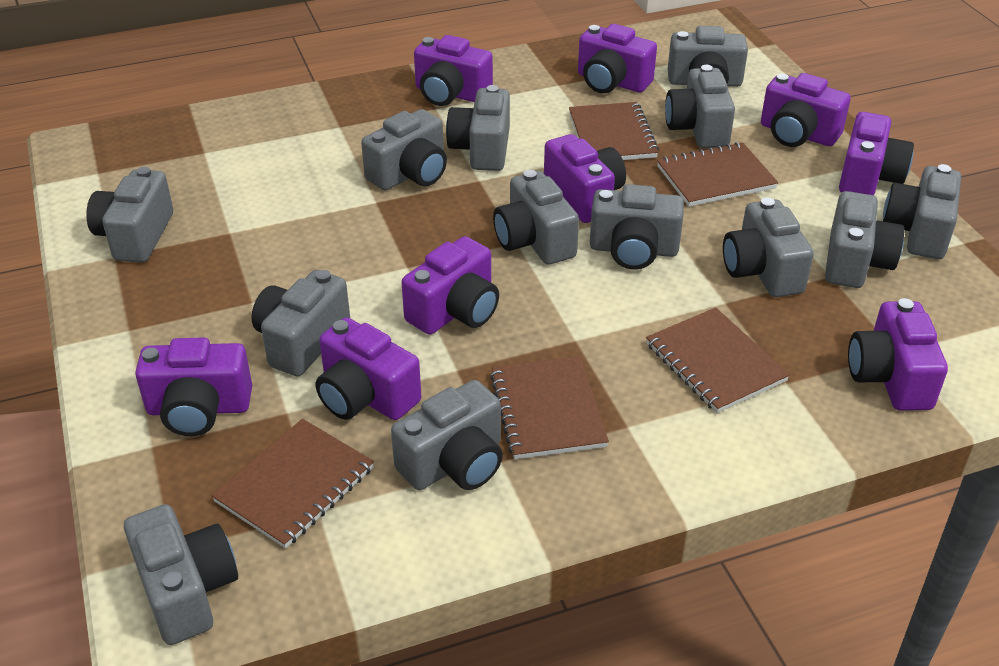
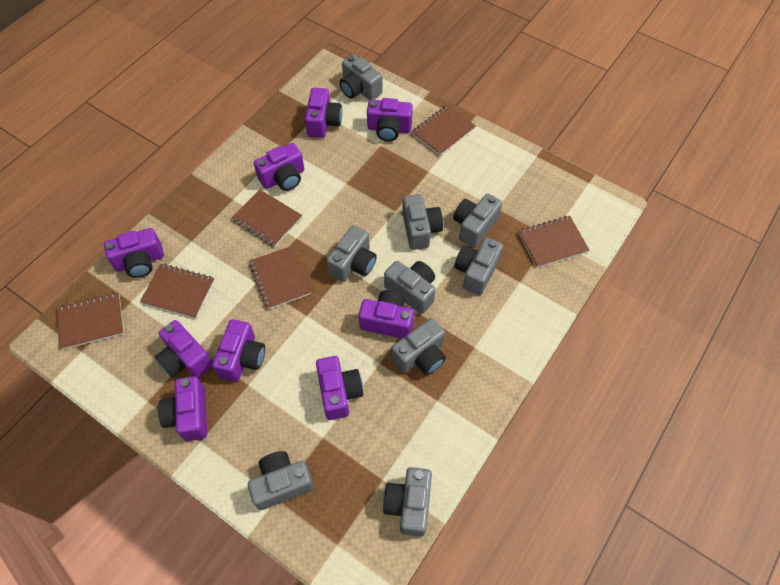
brown notebook: 5 -> 6
grey camera: 13 -> 9

